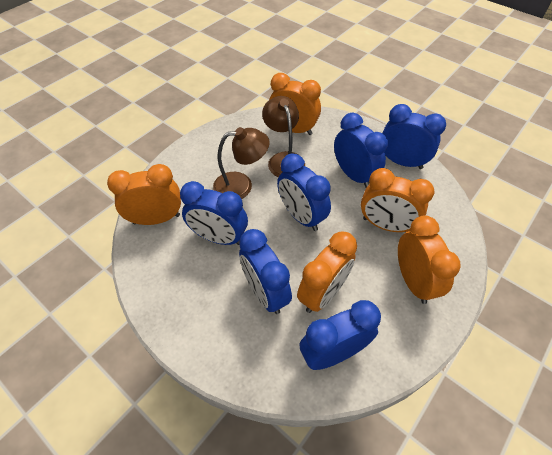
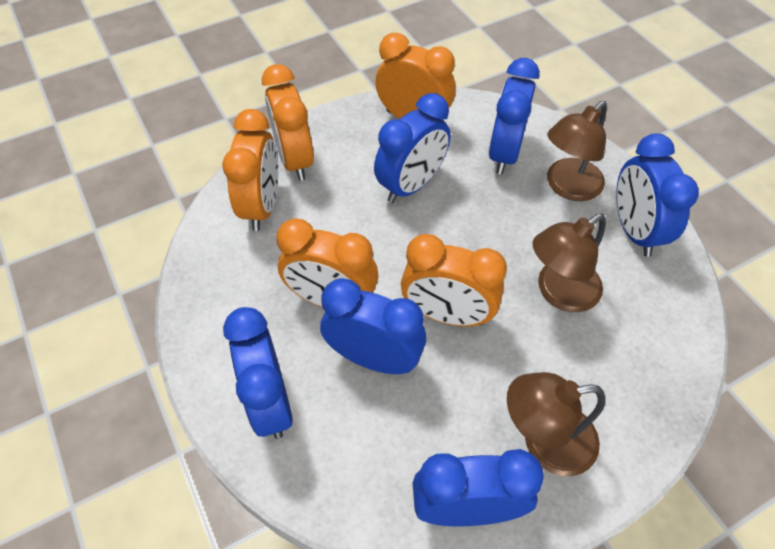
brown lamp: 2 -> 3

